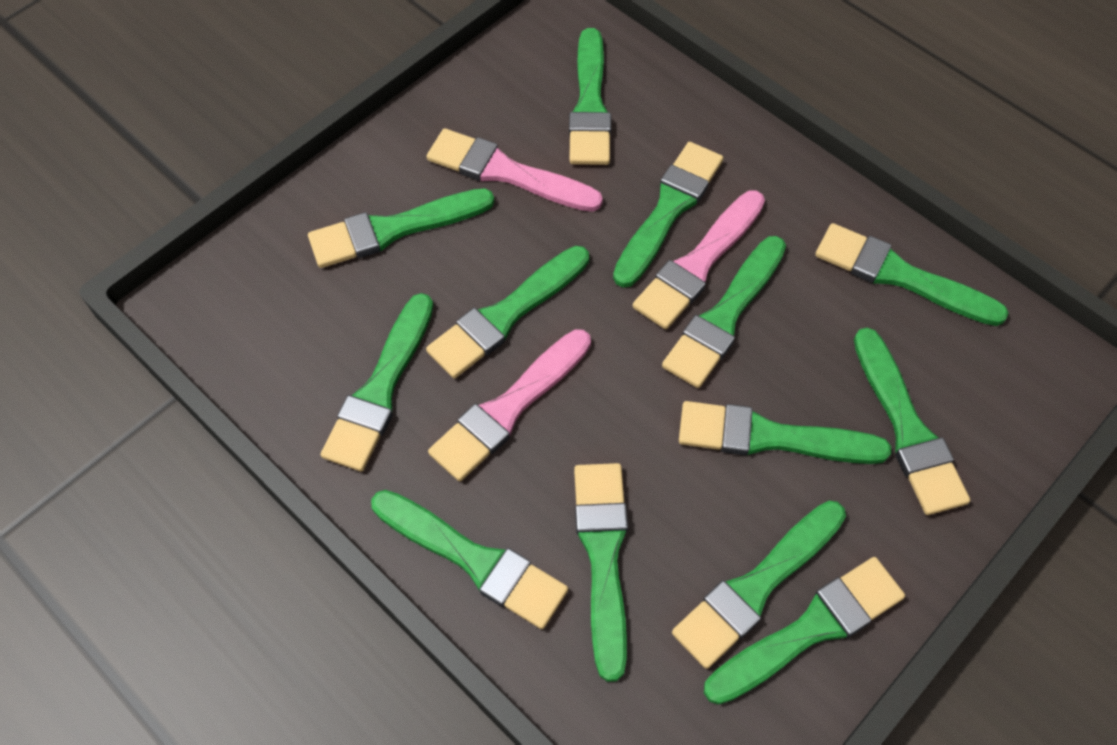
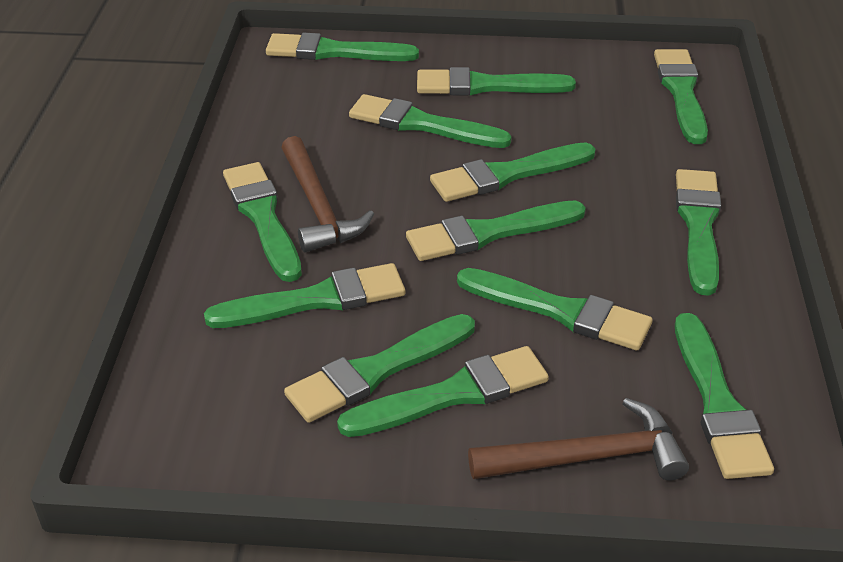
brown hammer: 0 -> 2
pink brush: 3 -> 0

